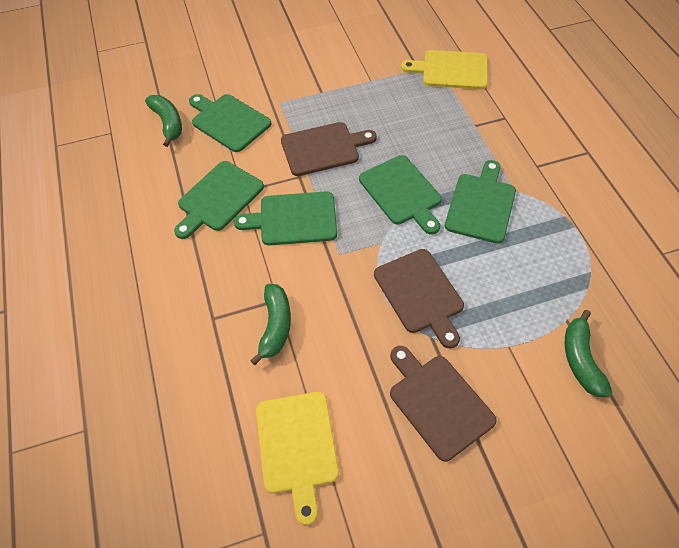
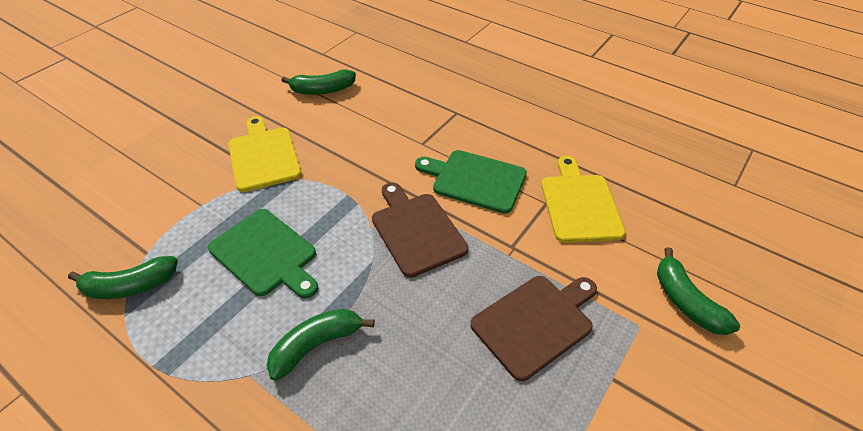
brown cutting board: 3 -> 2
green banana: 3 -> 4
green cutting board: 5 -> 2

